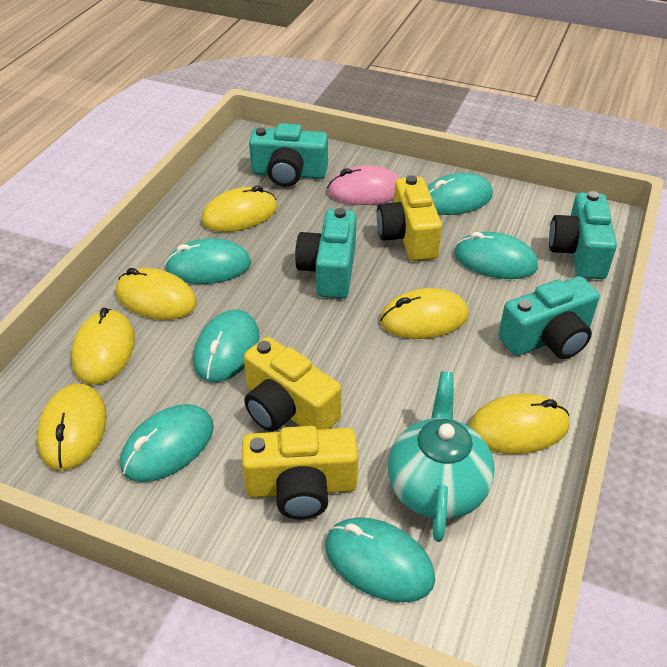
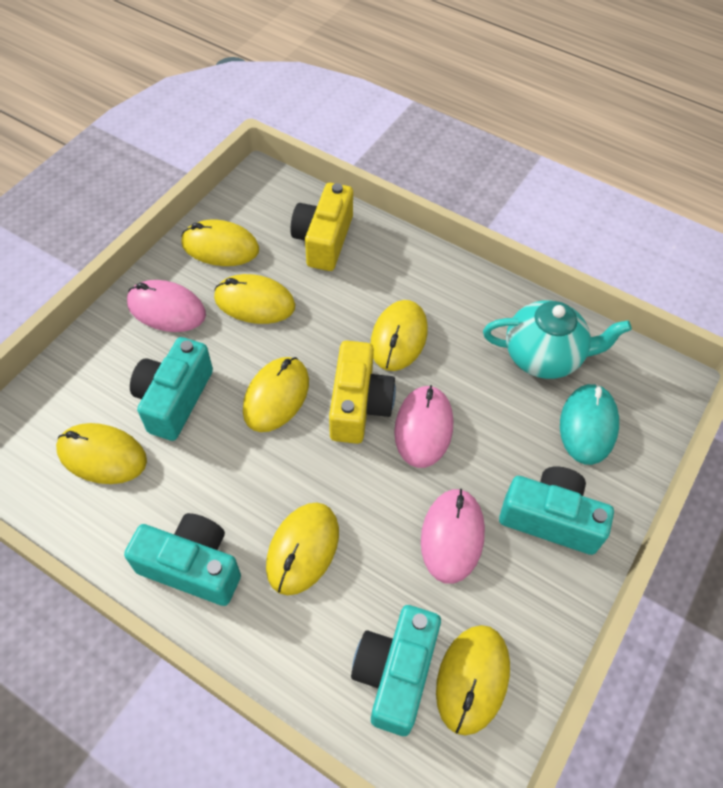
pink mouse: 1 -> 3
turquoise mouse: 6 -> 1
yellow camera: 3 -> 2
yellow mouse: 6 -> 7

